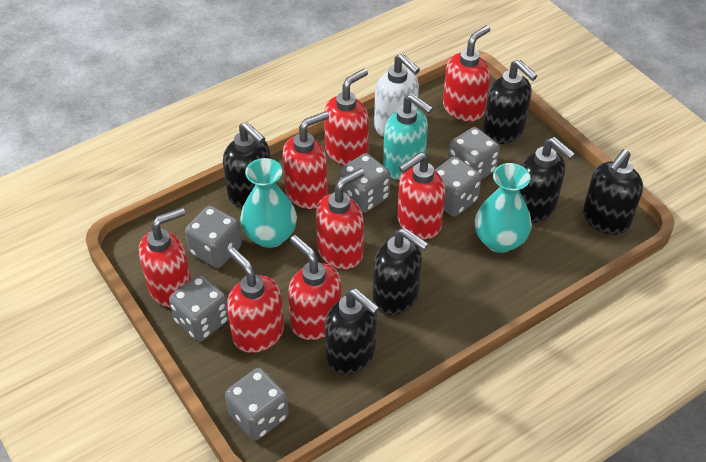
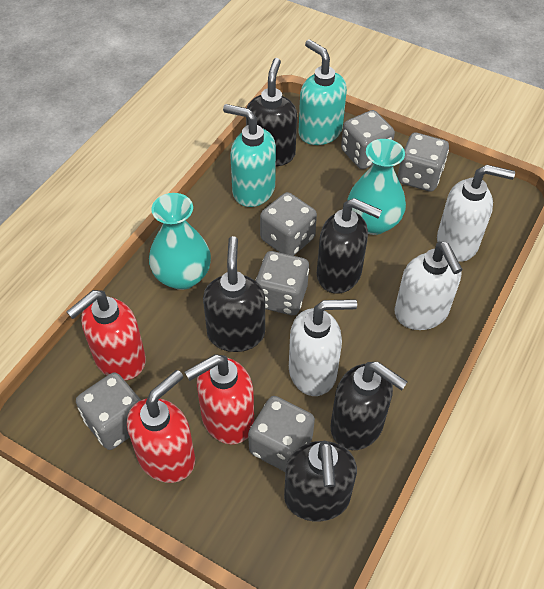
black soap dispenser: 6 -> 5
red soap dispenser: 8 -> 3
turquoise soap dispenser: 1 -> 2
white soap dispenser: 1 -> 3

